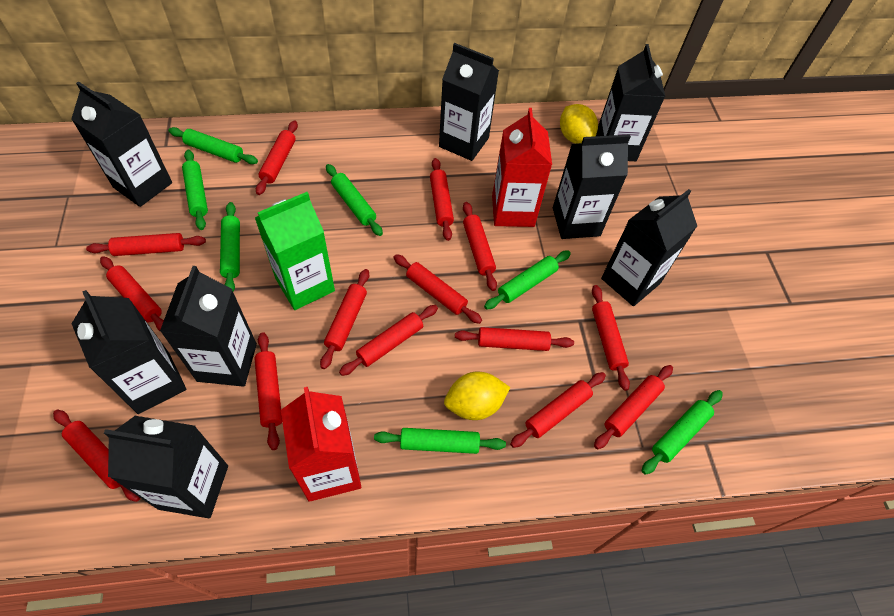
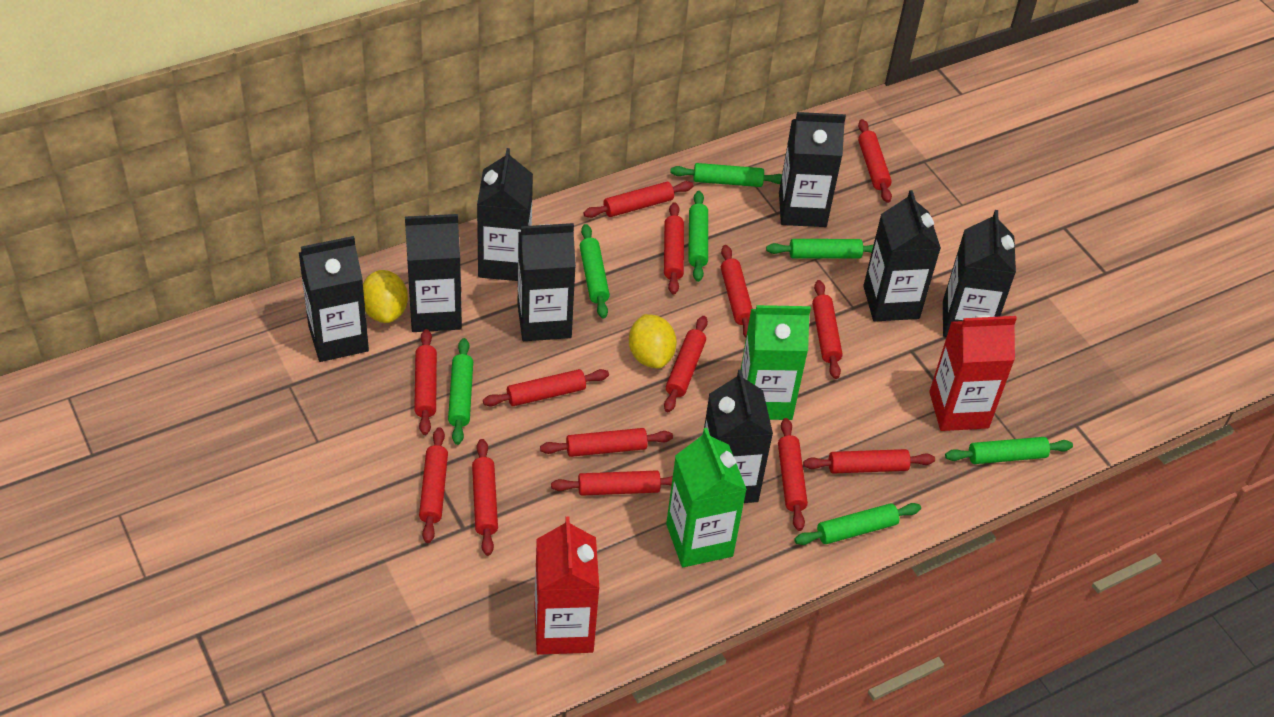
green carton: 1 -> 2

